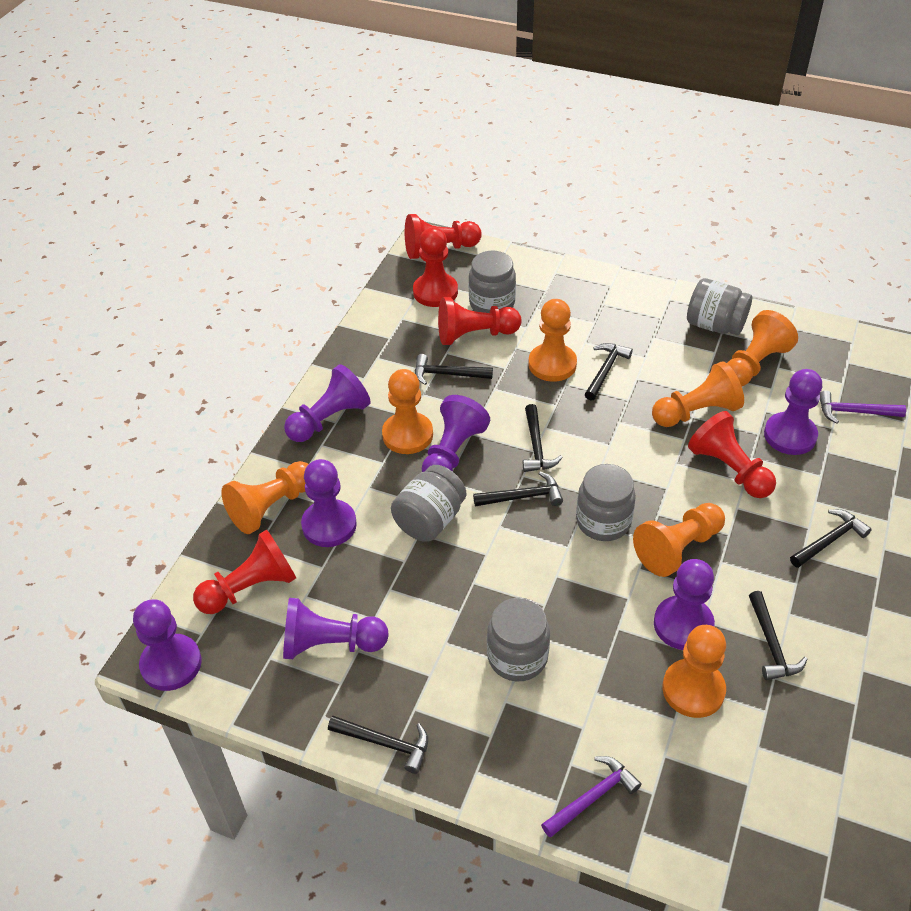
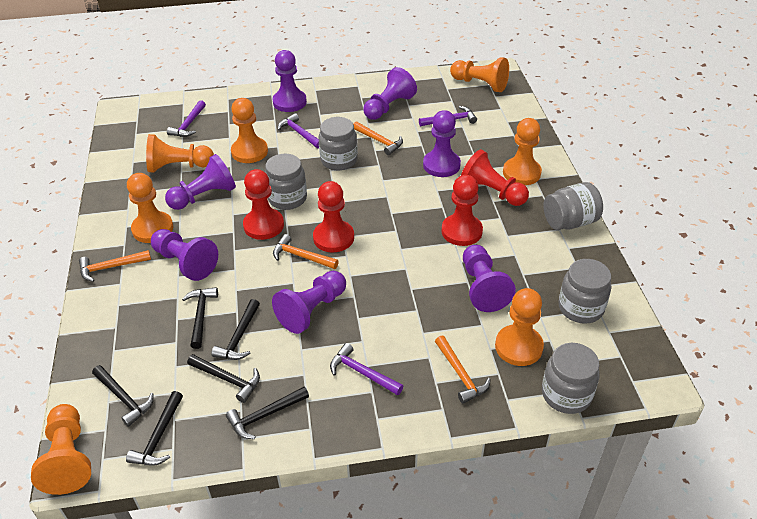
black hammer: 7 -> 6
orange hammer: 0 -> 4
purple hammer: 2 -> 4
red pawn: 5 -> 4

